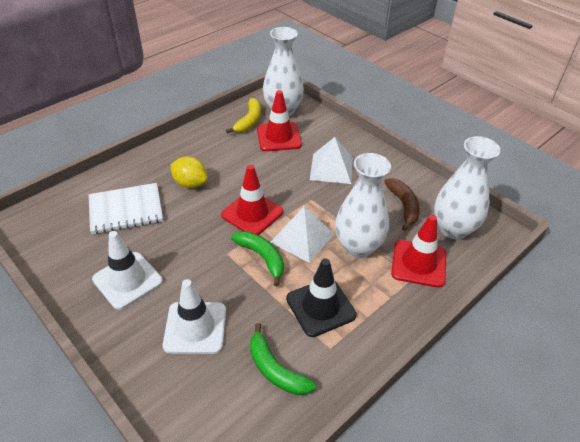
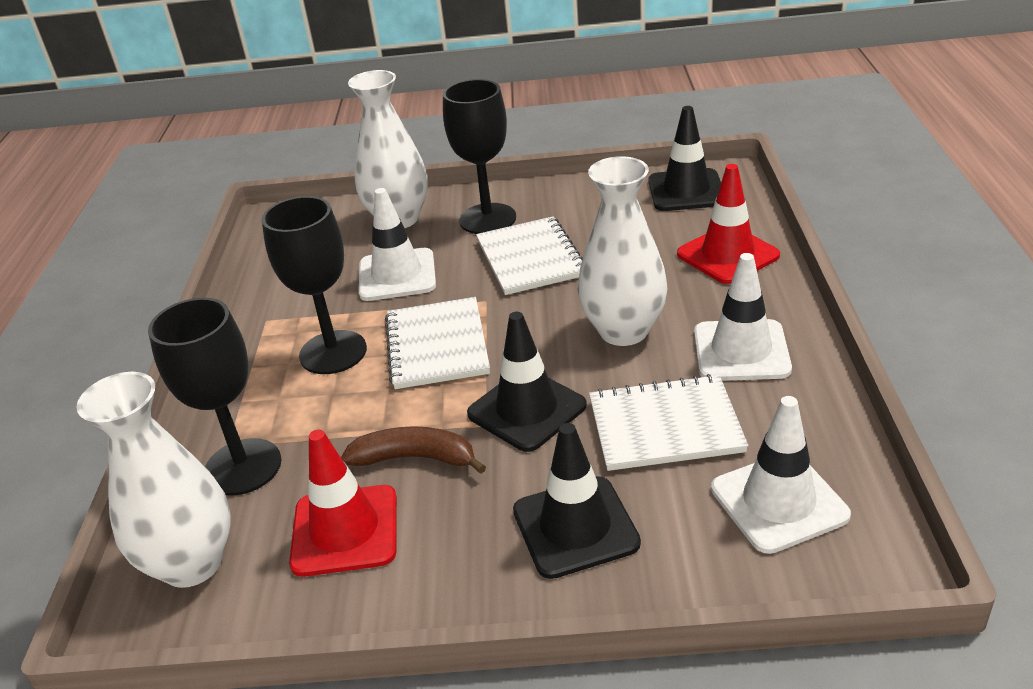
black goblet: 0 -> 3
black traffic cone: 1 -> 3
green banana: 2 -> 0
red traffic cone: 3 -> 2
white notebook: 1 -> 3
white pyramid: 2 -> 0
white traffic cone: 2 -> 3
yellow banana: 1 -> 0
yellow lemon: 1 -> 0

